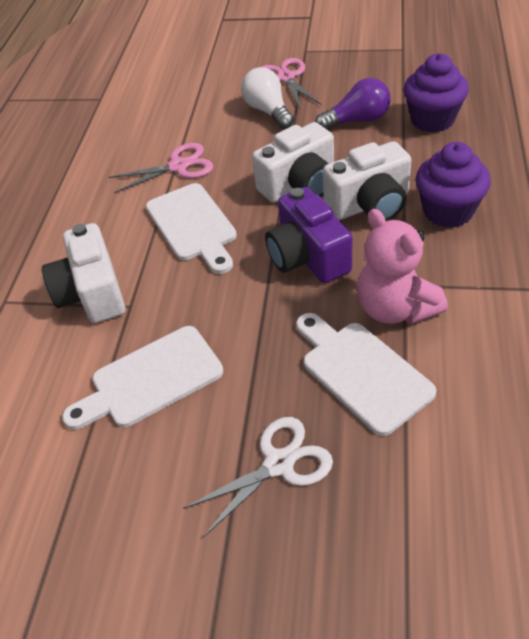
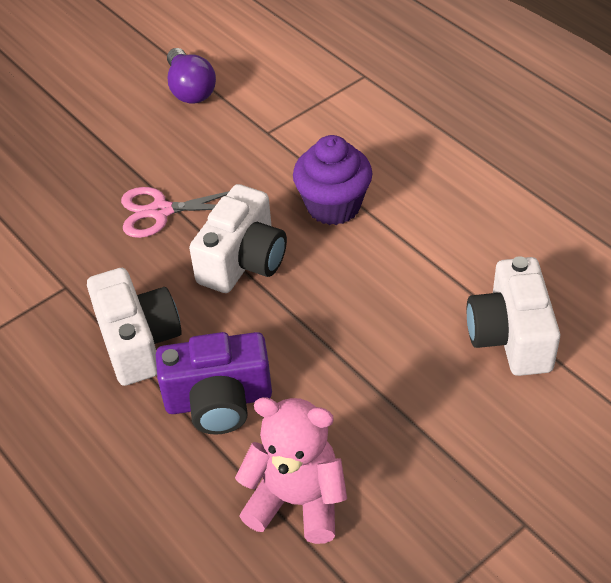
pink scissors: 2 -> 1
purple cupcake: 2 -> 1
white cutting board: 3 -> 0
white light bulb: 1 -> 0
white scissors: 1 -> 0

